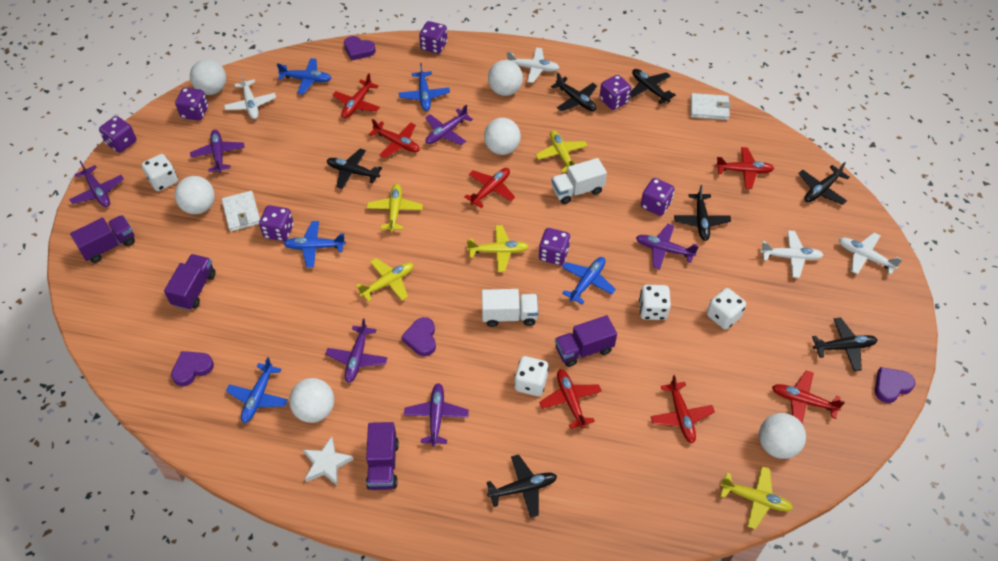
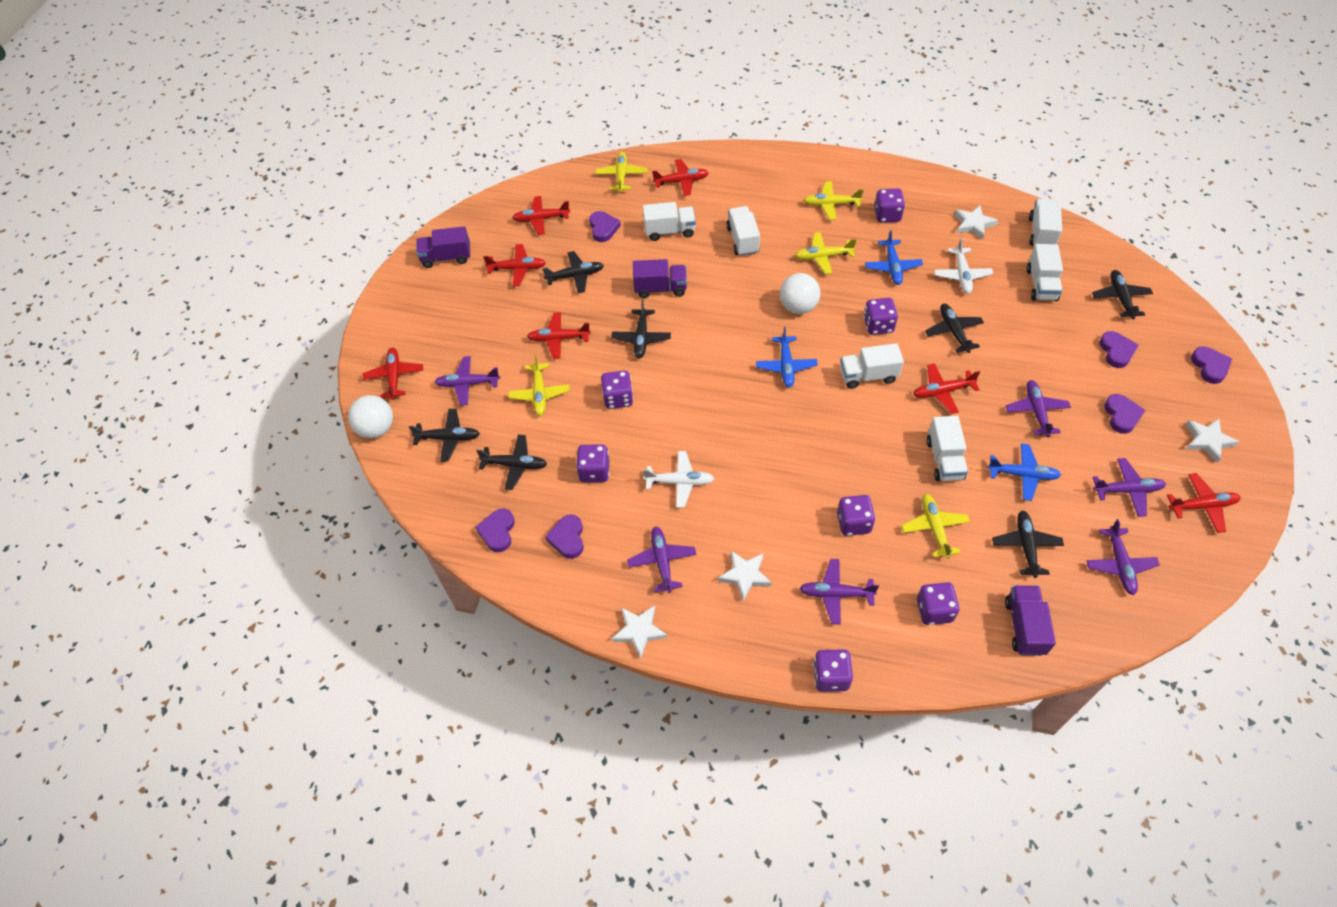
blue plane: 5 -> 3
purple heart: 4 -> 6
purple truck: 4 -> 3
white ball: 6 -> 2
white dice: 4 -> 0
white plane: 4 -> 2
white star: 1 -> 4
white truck: 2 -> 6
white wallet: 2 -> 0

